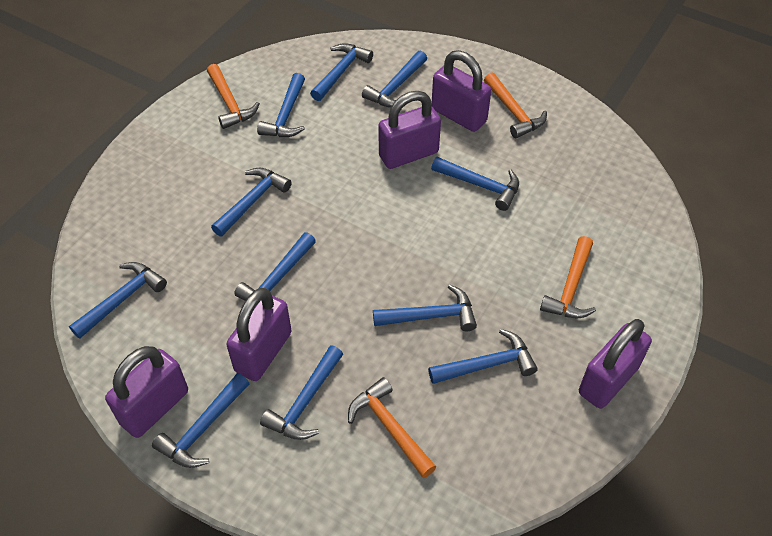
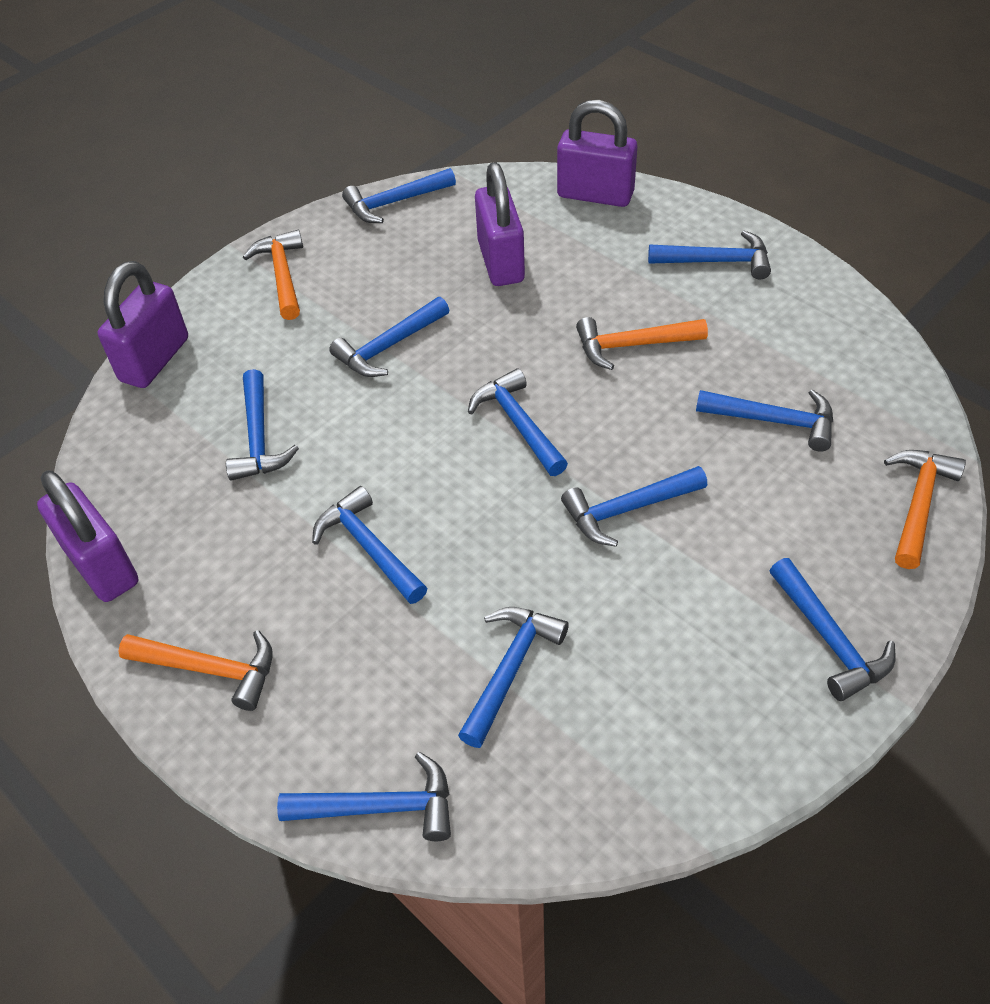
purple padlock: 5 -> 4

